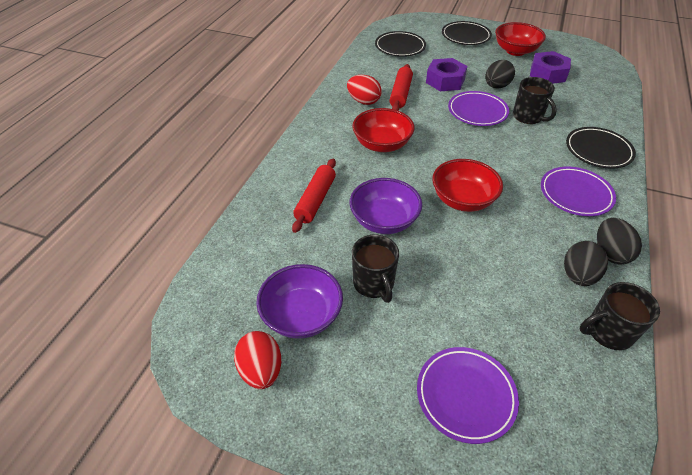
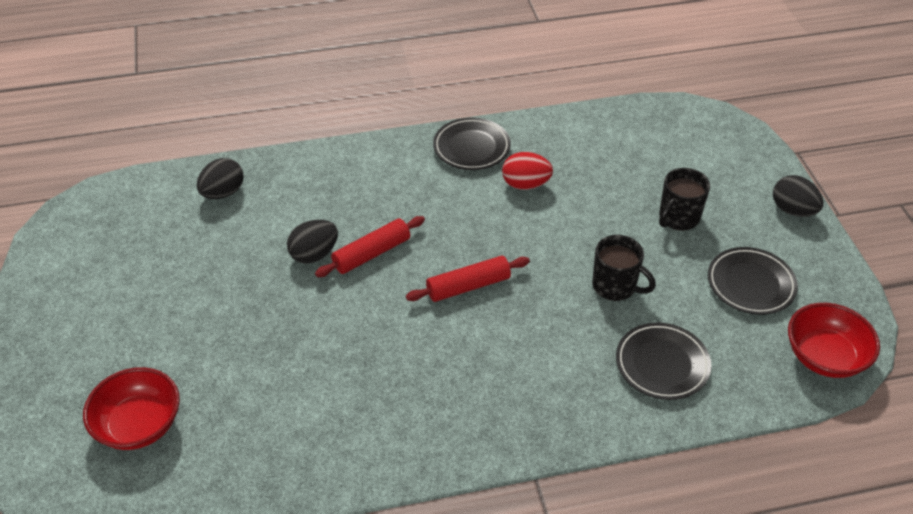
black mug: 3 -> 2
purple bowl: 2 -> 0
purple nut: 2 -> 0
purple plate: 3 -> 0
red bowl: 3 -> 2
red egg: 2 -> 1

